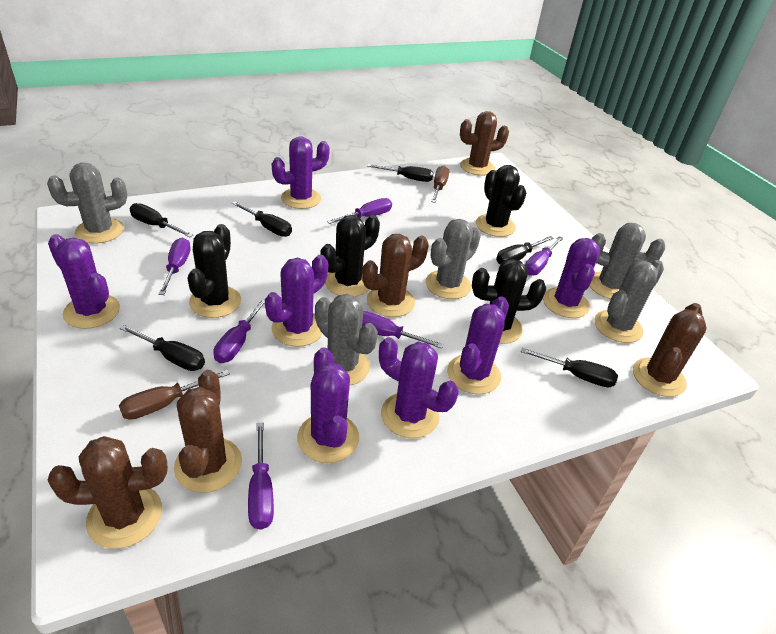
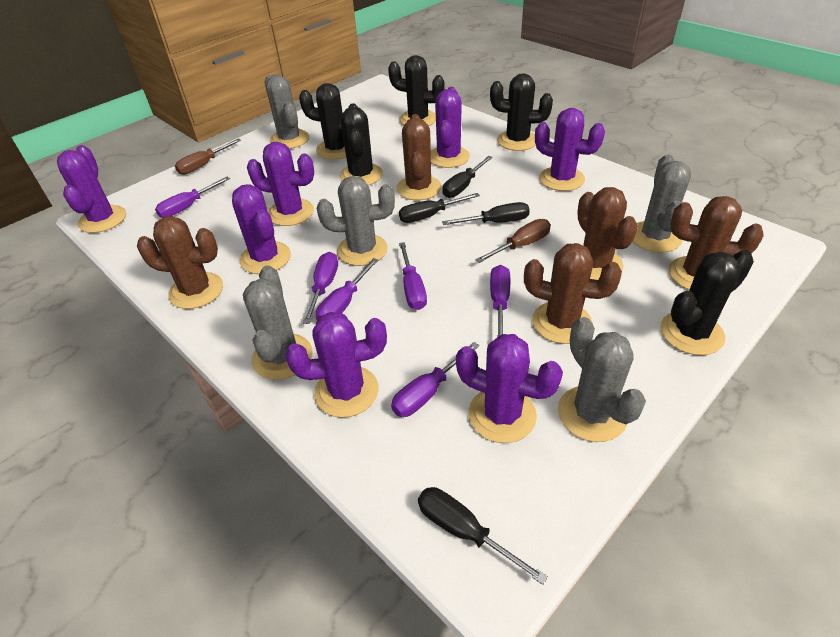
black cactus: 4 -> 5
black screwdriver: 6 -> 4

